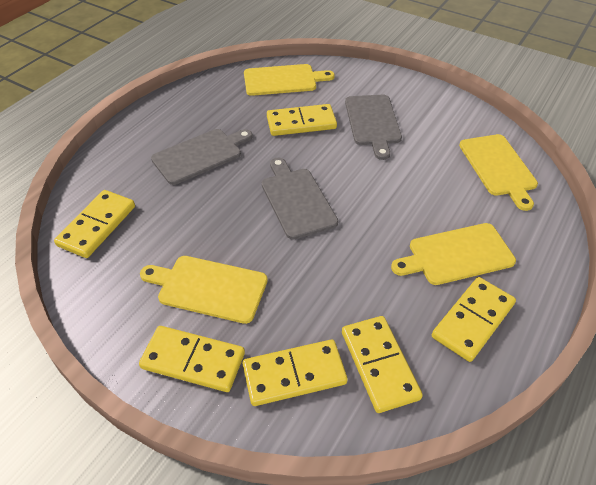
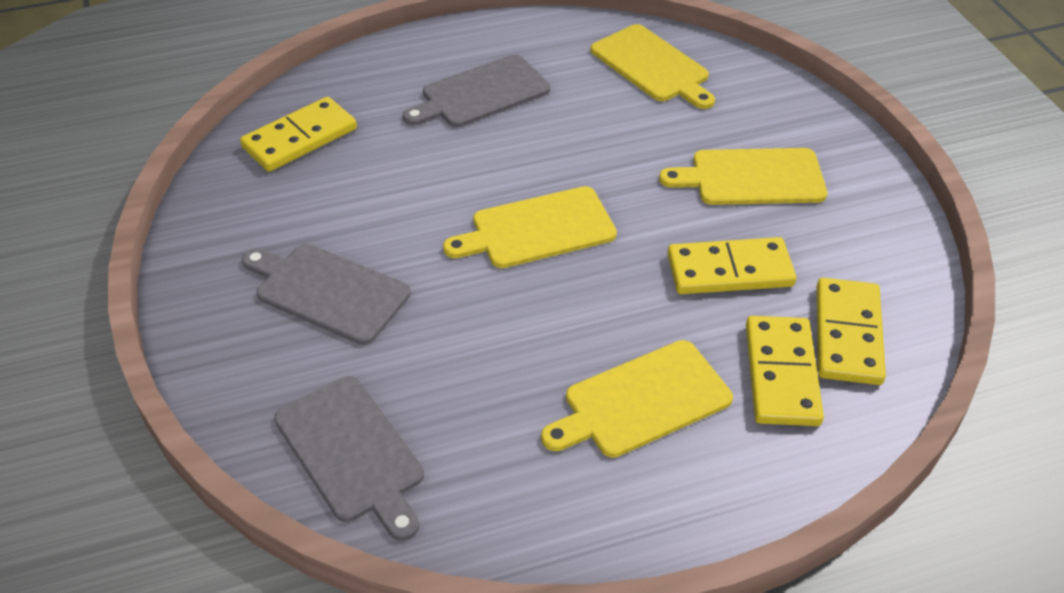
yellow domino: 6 -> 4

